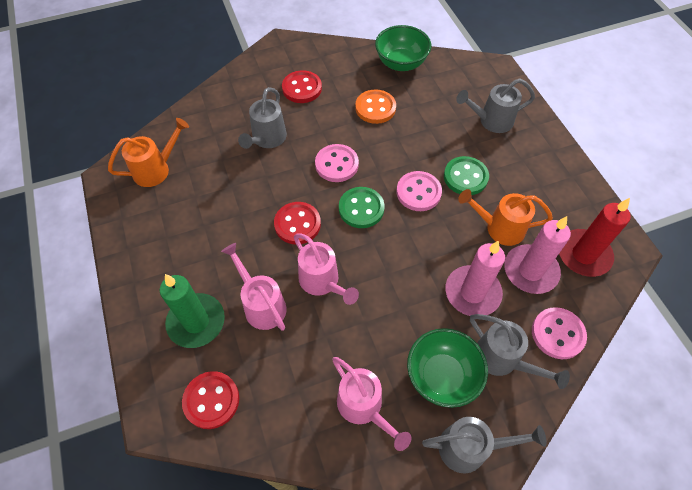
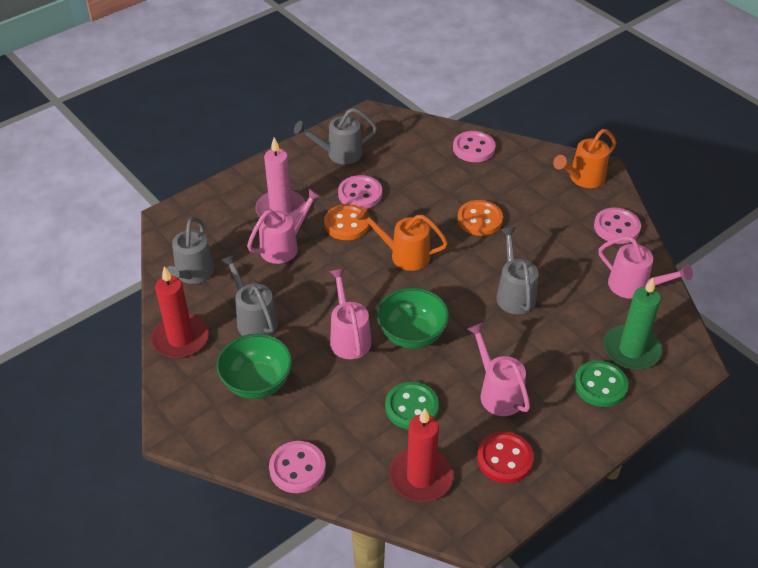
orange button: 1 -> 2
pink button: 3 -> 4
pink candle: 2 -> 1
pink watering can: 3 -> 4
red button: 3 -> 1
red candle: 1 -> 2

